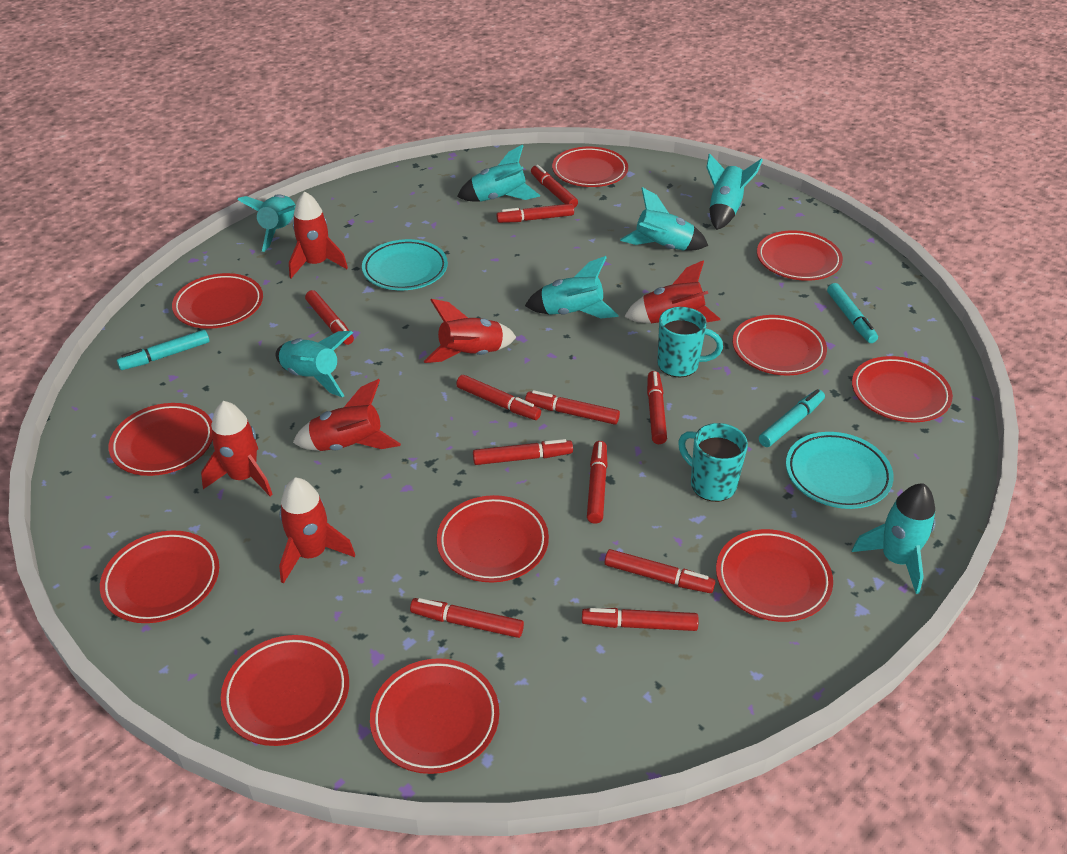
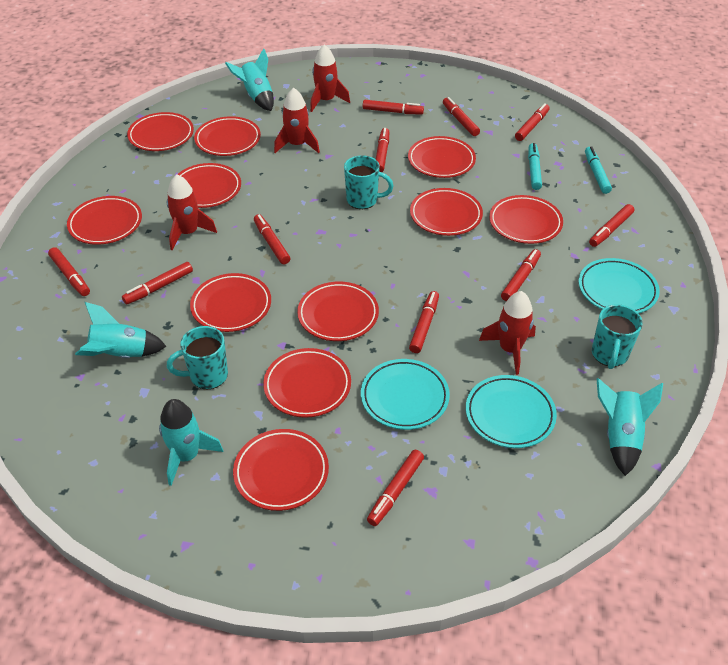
red rocket: 6 -> 4
turquoise marker: 3 -> 2
turquoise mug: 2 -> 3
turquoise plate: 2 -> 3
turquoise rocket: 7 -> 4

